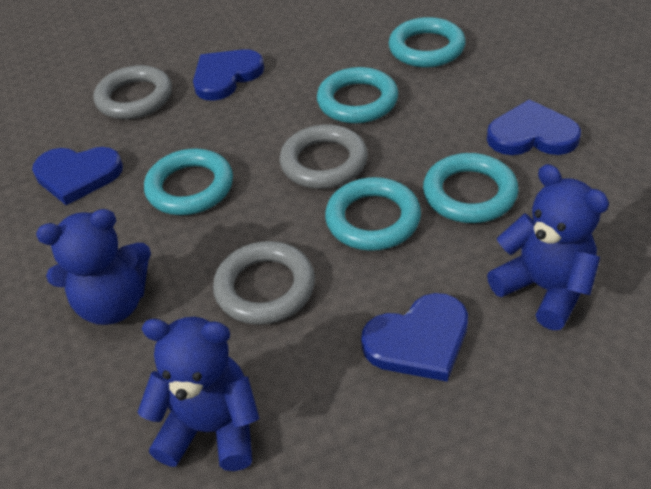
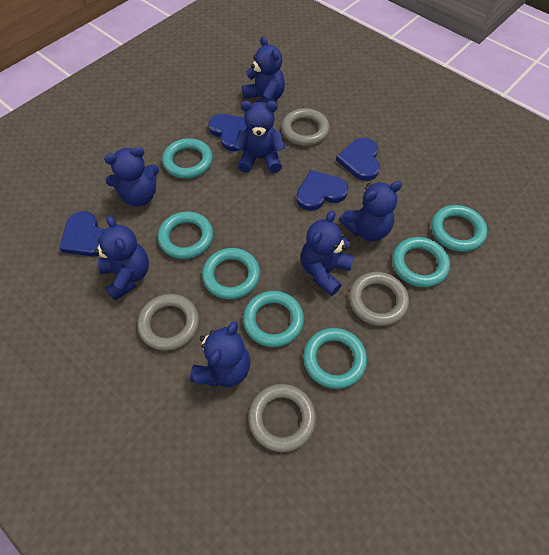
blue teddy bear: 3 -> 7
grey ring: 3 -> 4
turquoise ring: 5 -> 7

